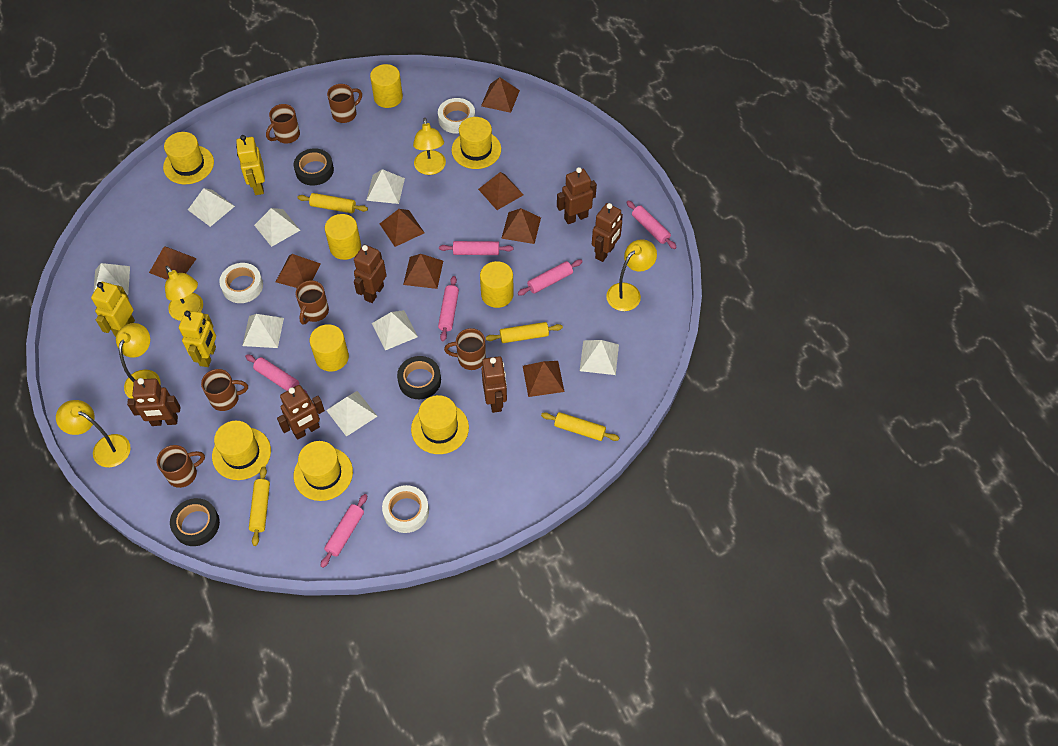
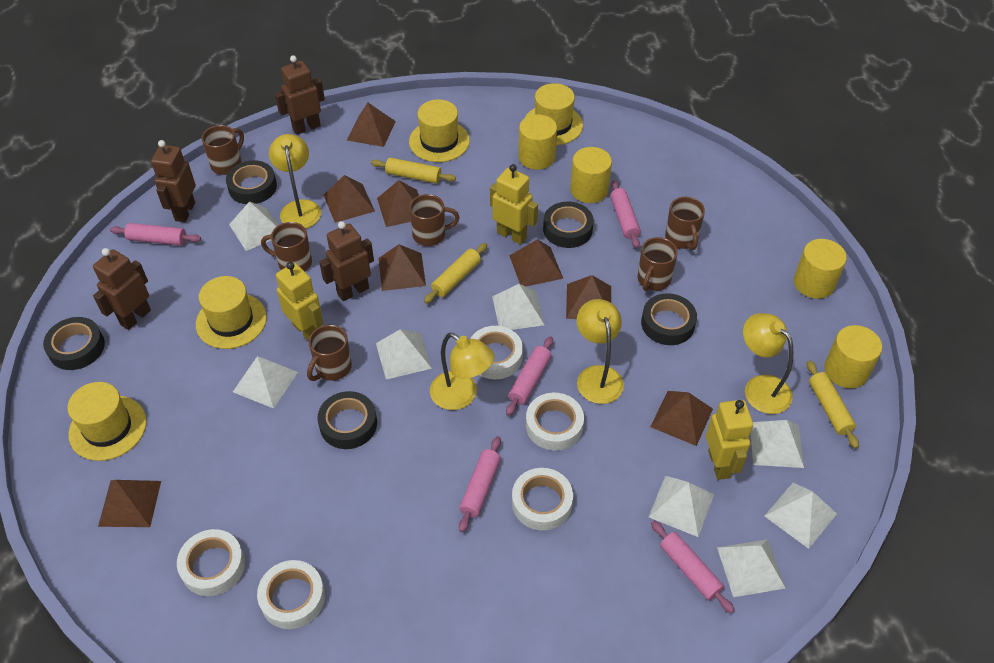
black tape: 3 -> 5
brown robot: 6 -> 4
pink rolling pin: 6 -> 5
white tape: 3 -> 5
yellow hat: 5 -> 4
yellow lamp: 5 -> 4
yellow rolling pin: 4 -> 3

